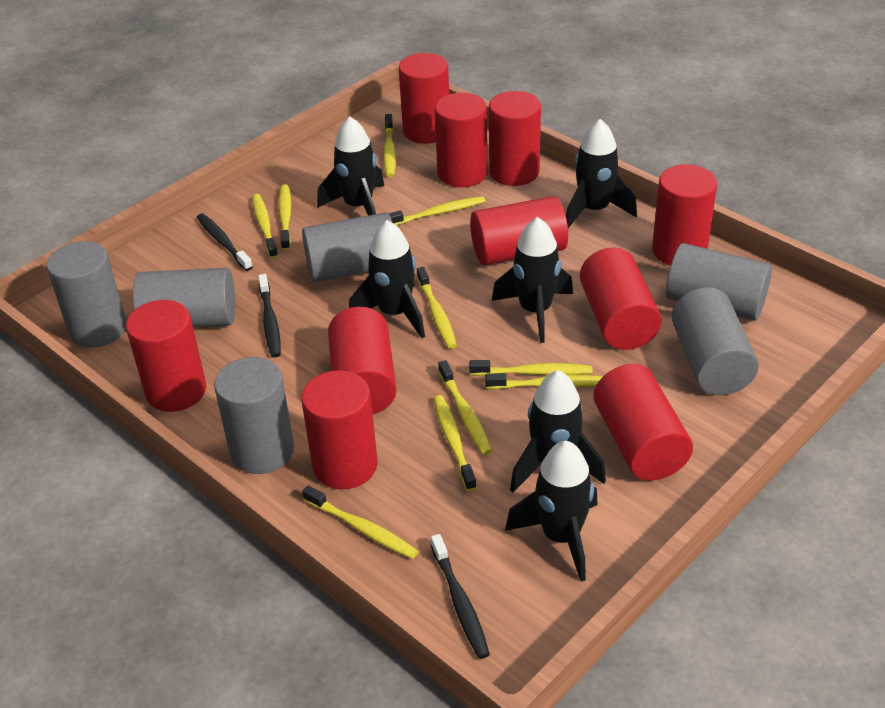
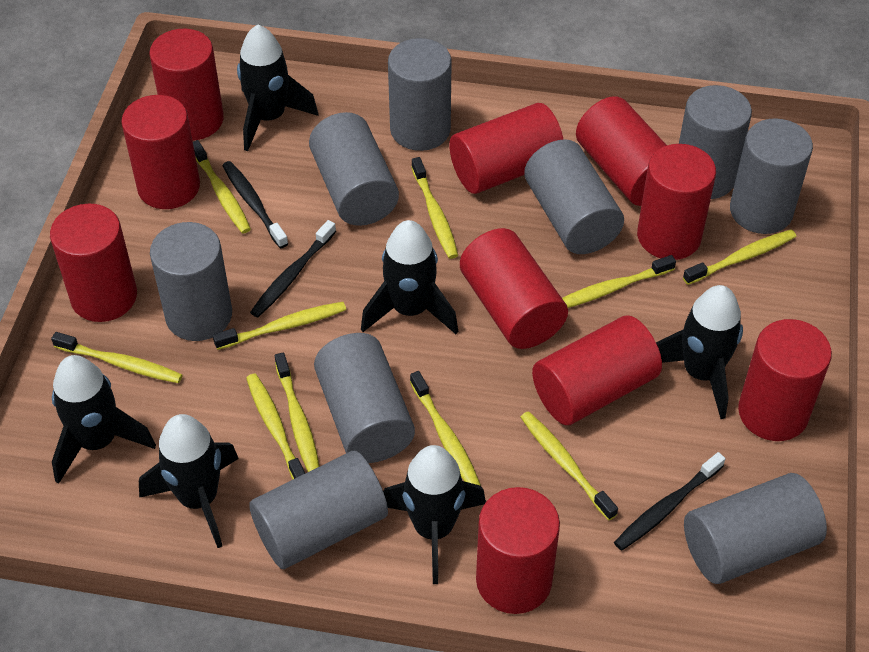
grey cylinder: 6 -> 9

